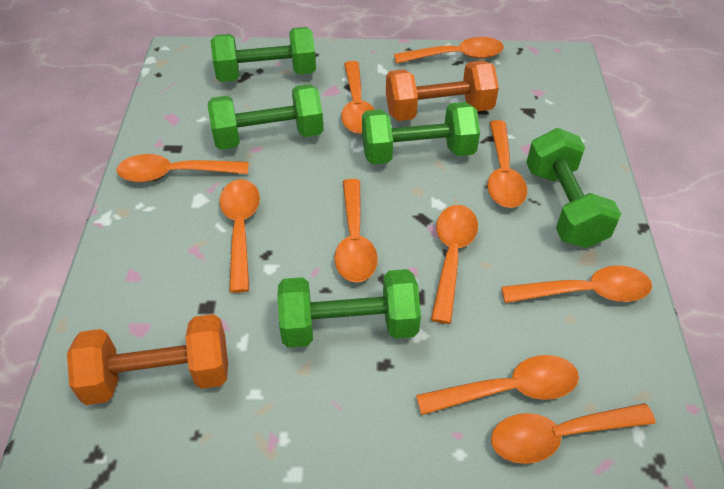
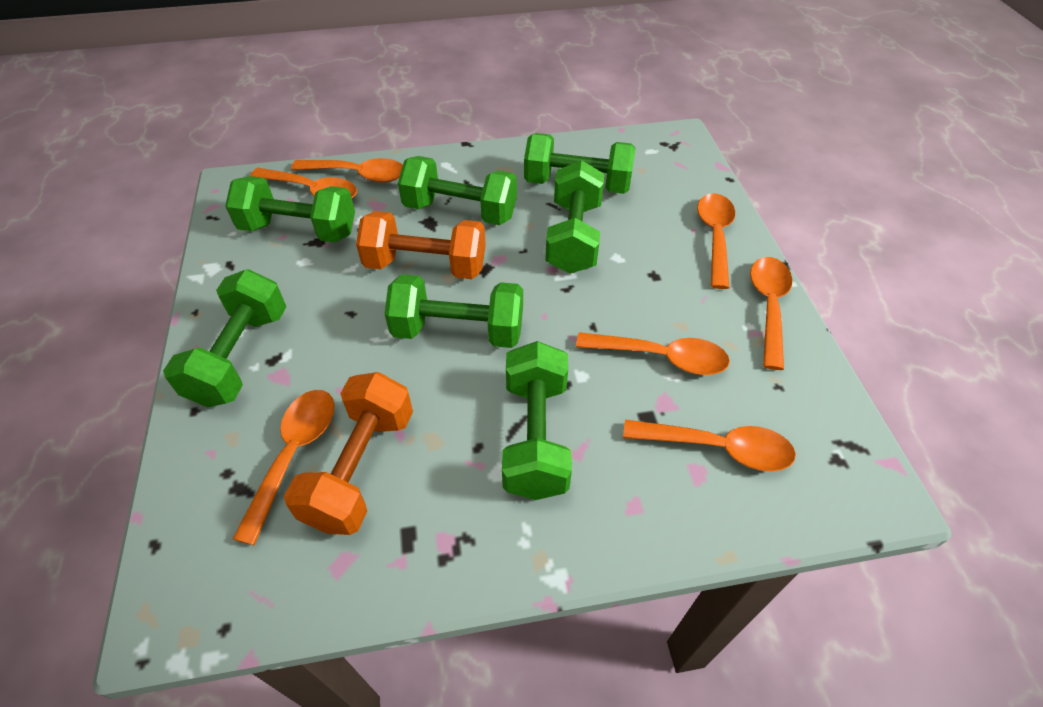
green dumbbell: 5 -> 7
orange spoon: 10 -> 7

